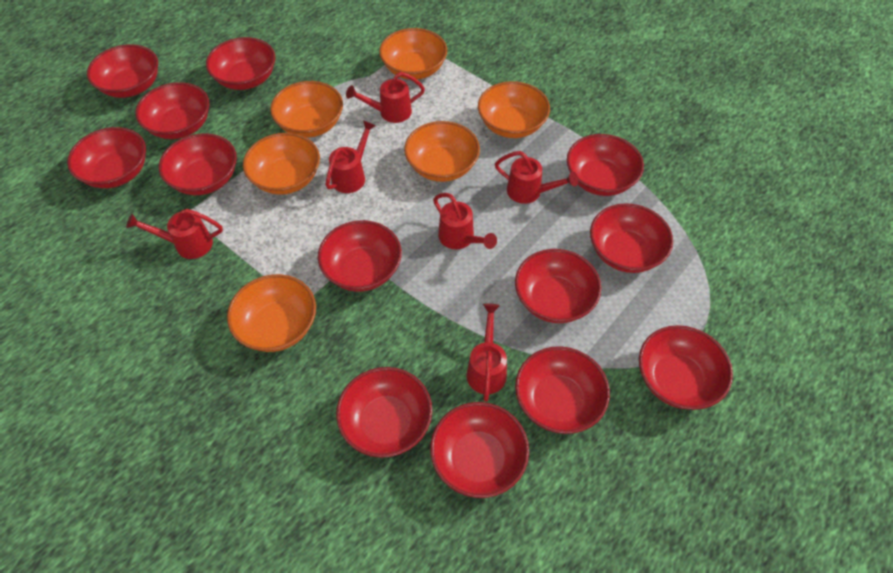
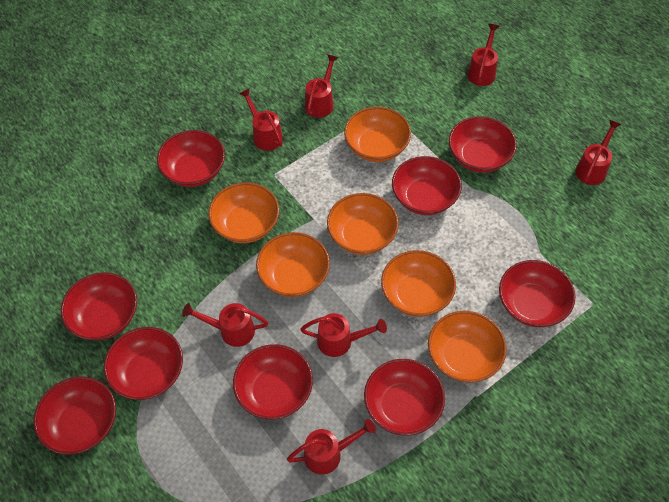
red bowl: 13 -> 9
red watering can: 6 -> 7

